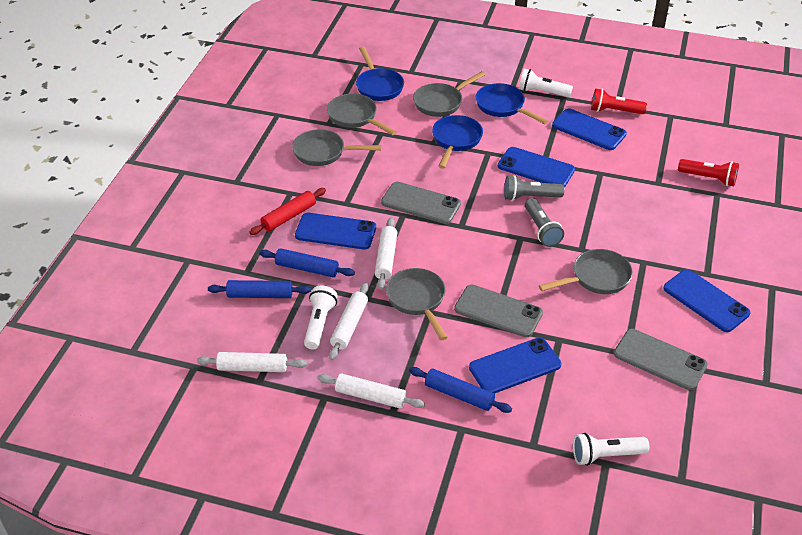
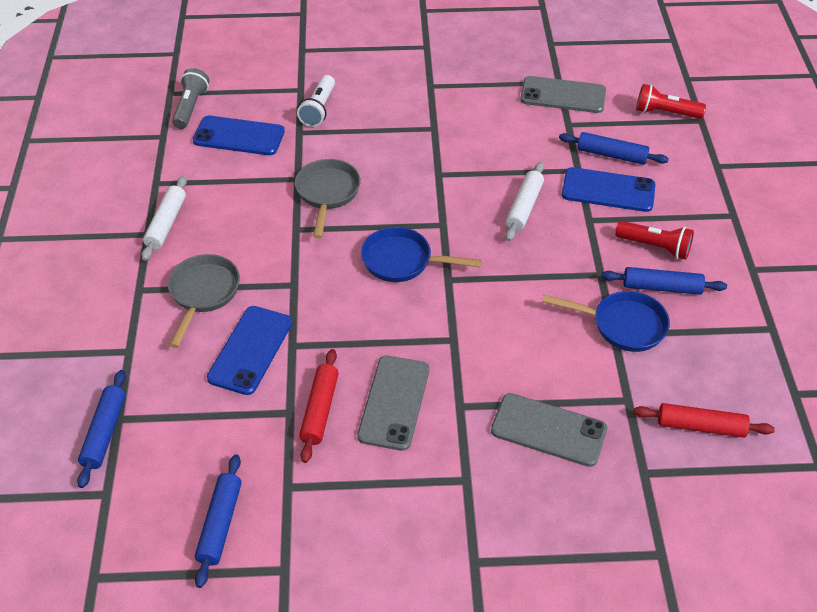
blue pan: 3 -> 2
blue phone: 5 -> 3
blue rolling pin: 3 -> 4
grey flashlight: 2 -> 1
grey pan: 5 -> 2
red rolling pin: 1 -> 2
white flashlight: 3 -> 1
white rolling pin: 4 -> 2

